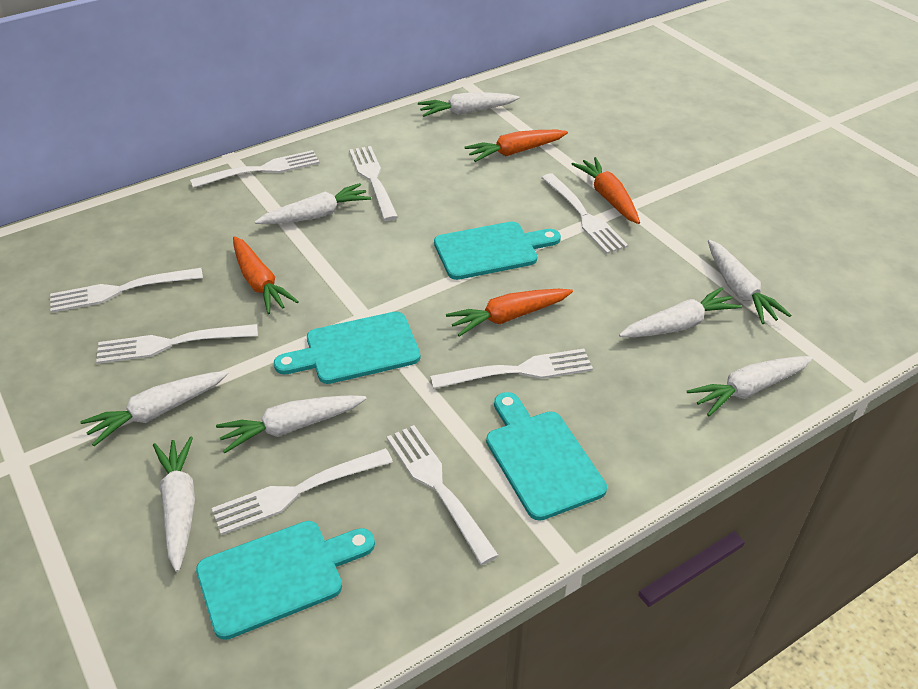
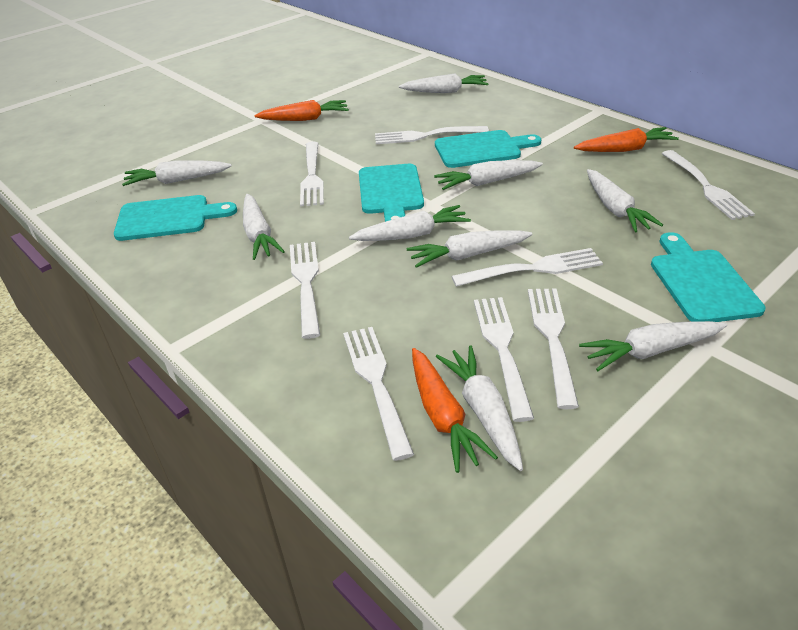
orange carrot: 4 -> 3
white carrot: 8 -> 9

